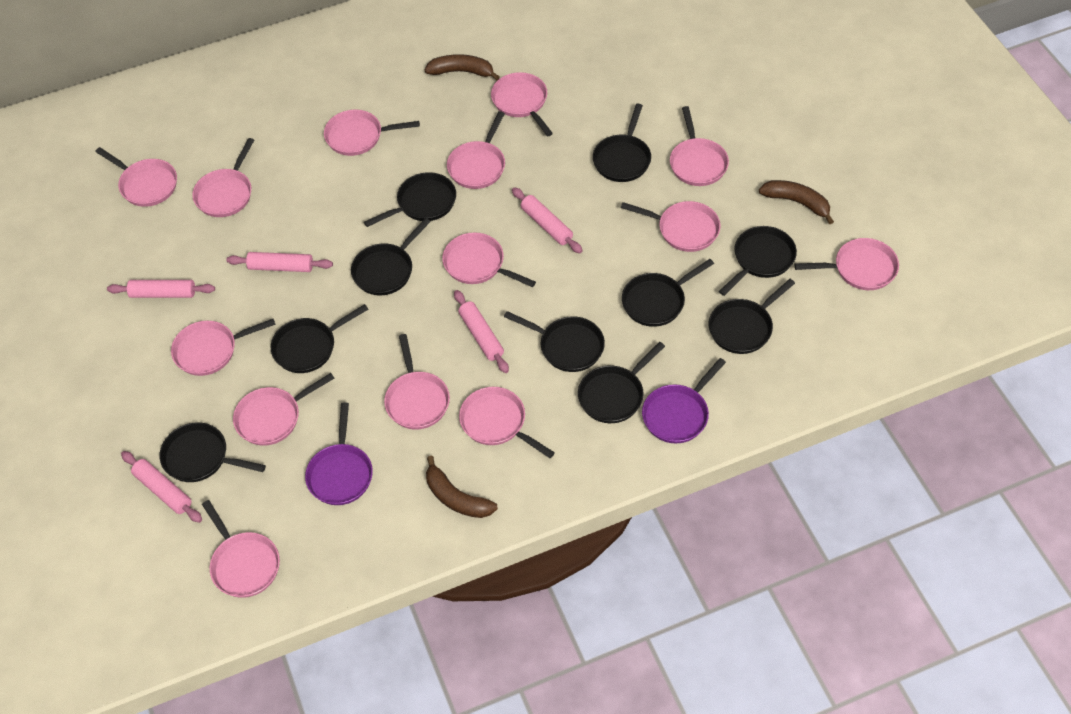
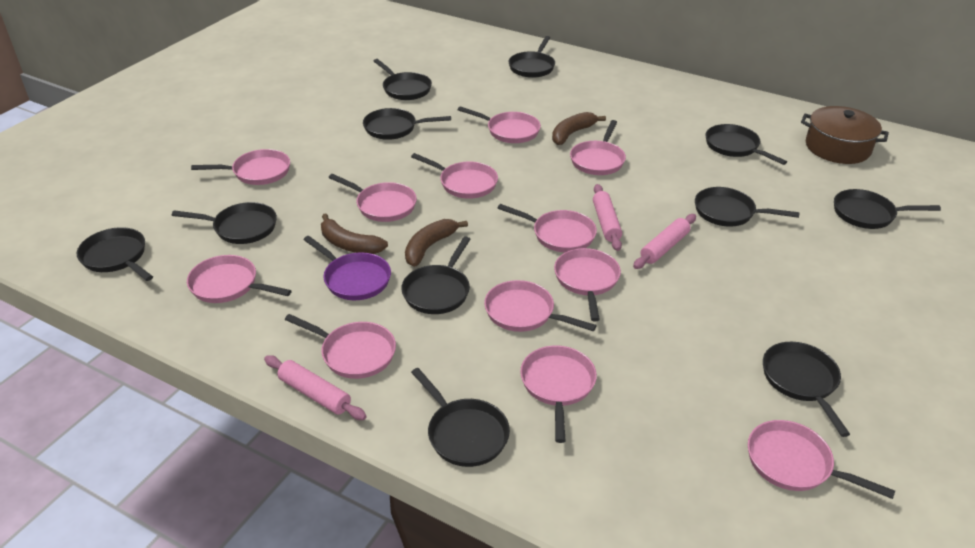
black pan: 10 -> 11
brown pot: 0 -> 1
pink pan: 14 -> 12
pink rolling pin: 5 -> 3
purple pan: 2 -> 1

